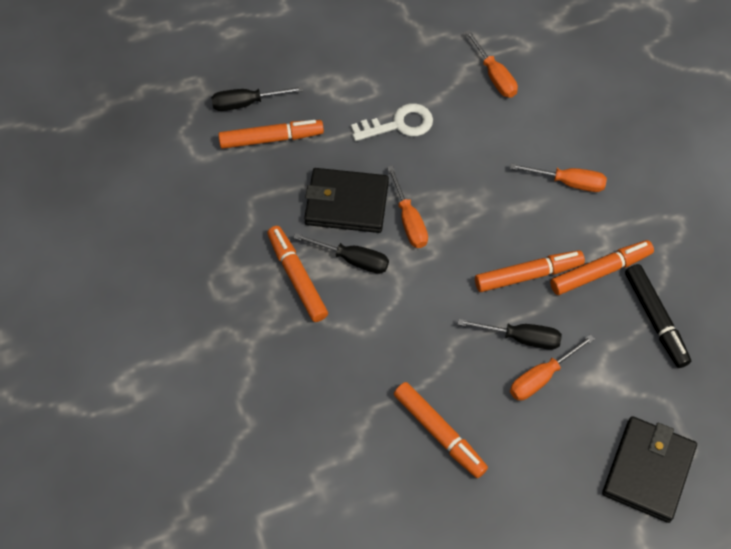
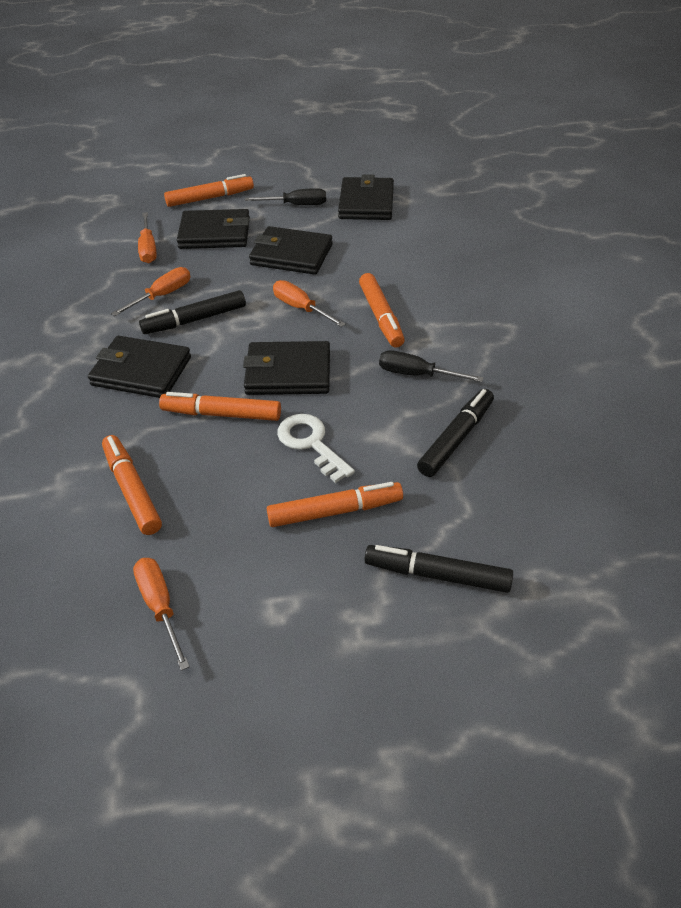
black marker: 1 -> 3
black screwdriver: 3 -> 2
black wallet: 2 -> 5

